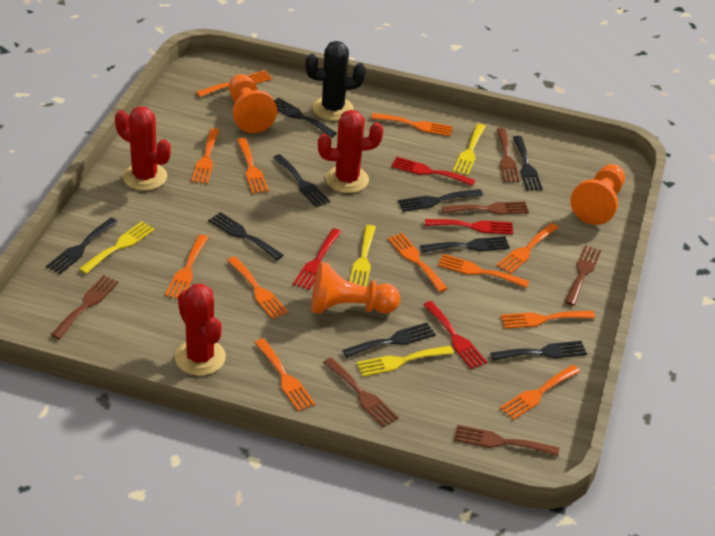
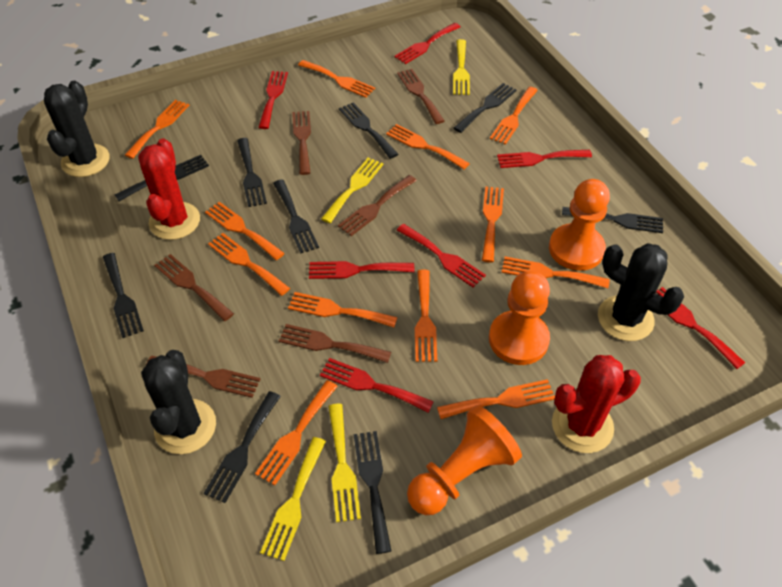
black cactus: 1 -> 3
red cactus: 3 -> 2
red fork: 4 -> 7

